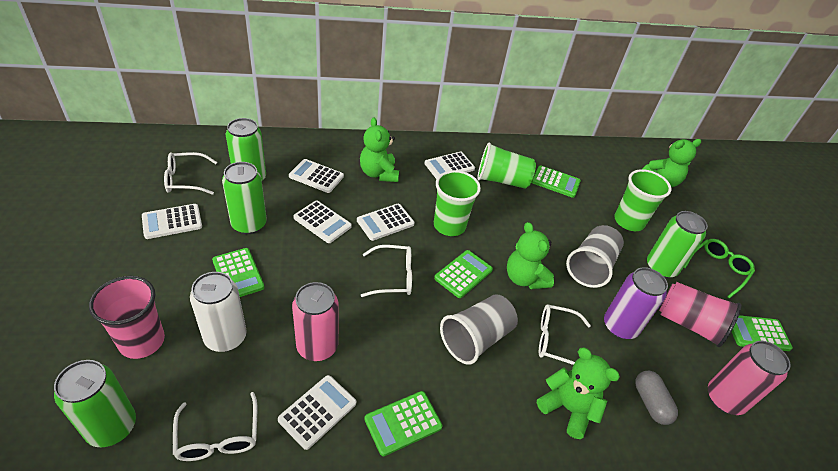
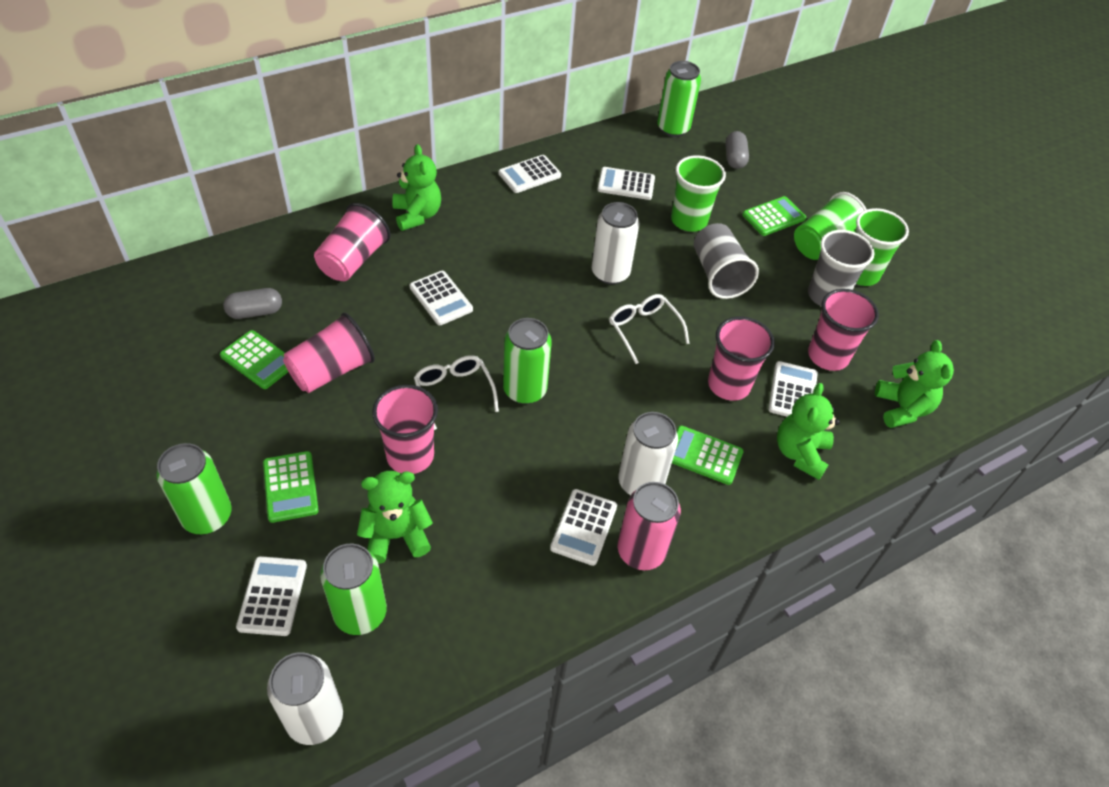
green calculator: 5 -> 4
green glasses: 1 -> 0
grey capsule: 1 -> 2
pink can: 2 -> 1
pink cup: 2 -> 5
purple can: 1 -> 0
white can: 1 -> 3
white glasses: 4 -> 2

